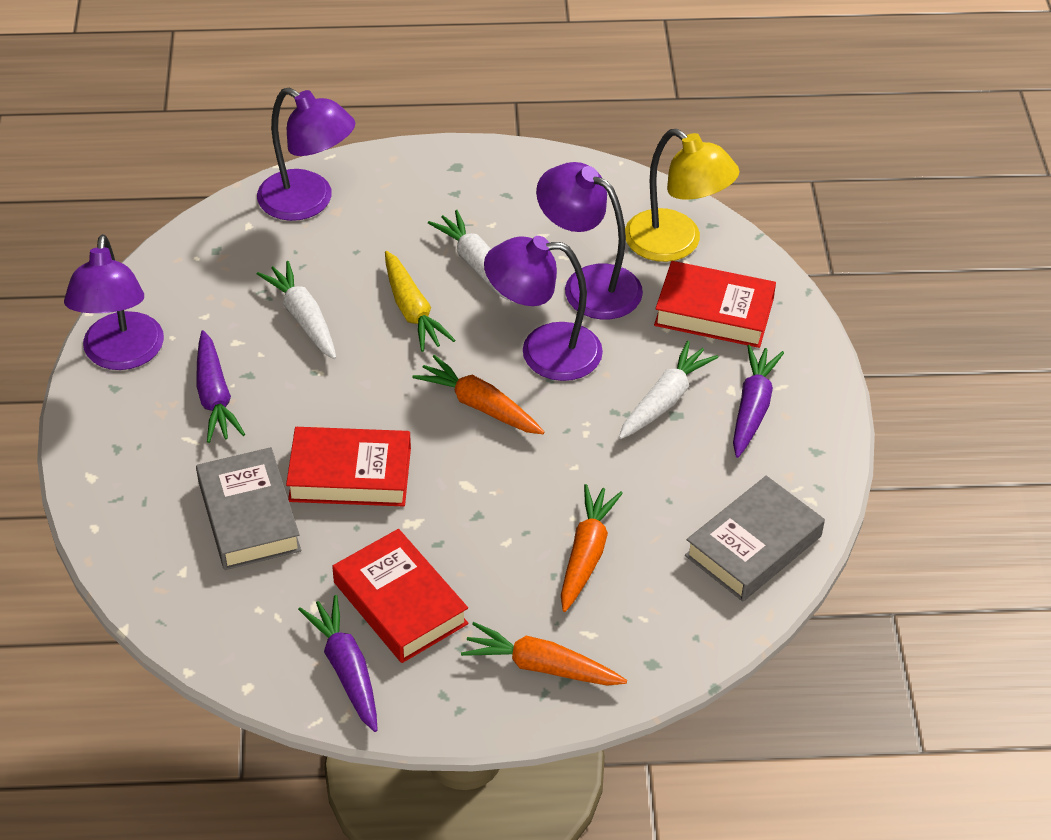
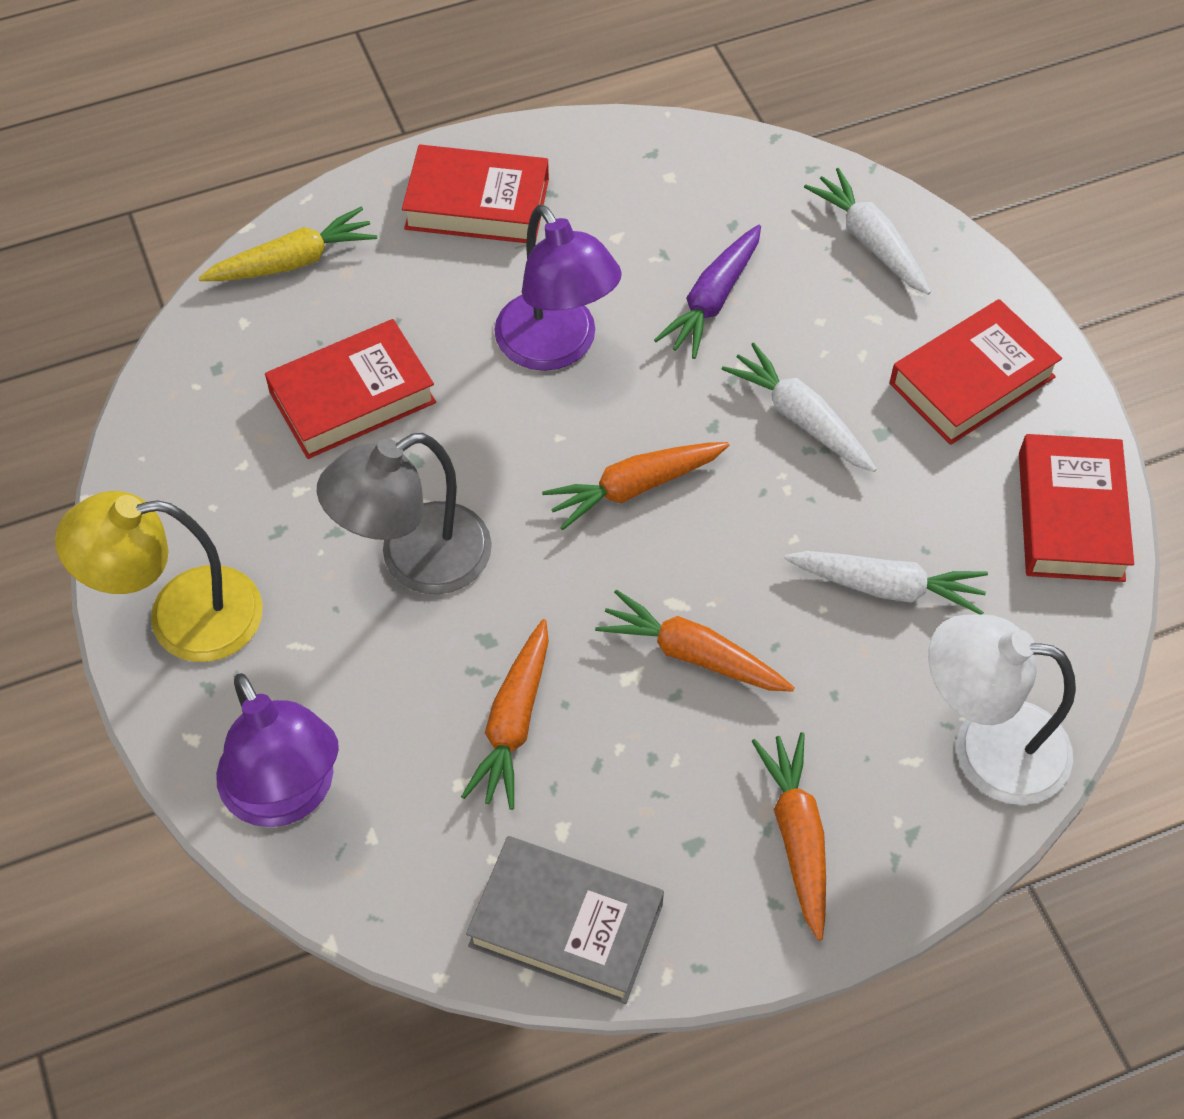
grey book: 2 -> 1
grey lamp: 0 -> 1
orange carrot: 3 -> 4
purple carrot: 3 -> 1
purple lamp: 4 -> 2
red book: 3 -> 4
white lamp: 0 -> 1

